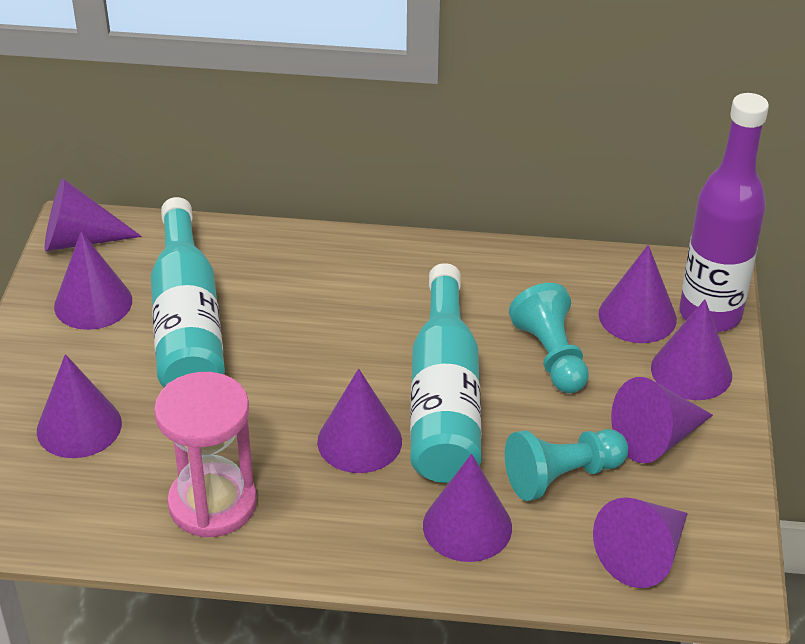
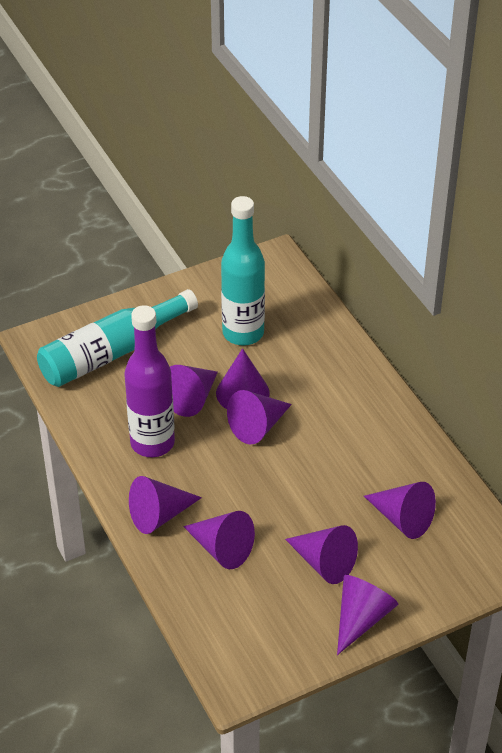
pink hourglass: 1 -> 0
purple cone: 9 -> 8
turquoise pawn: 2 -> 0

